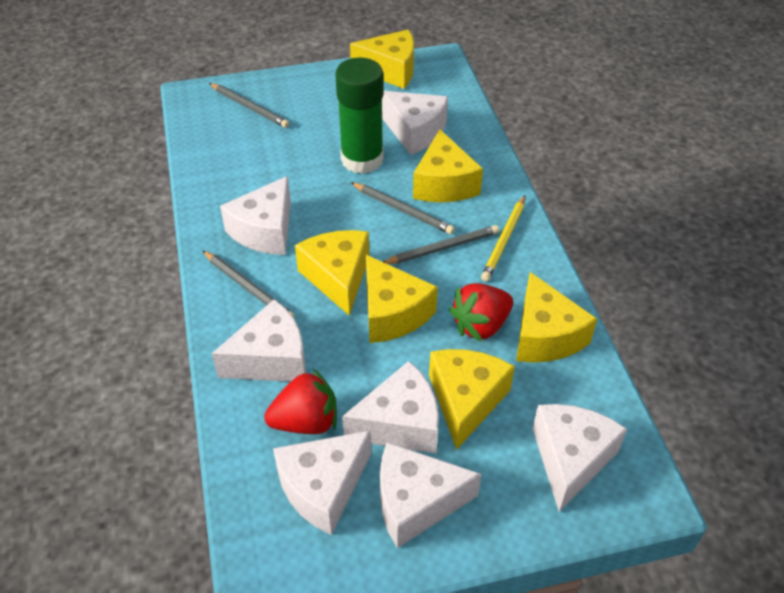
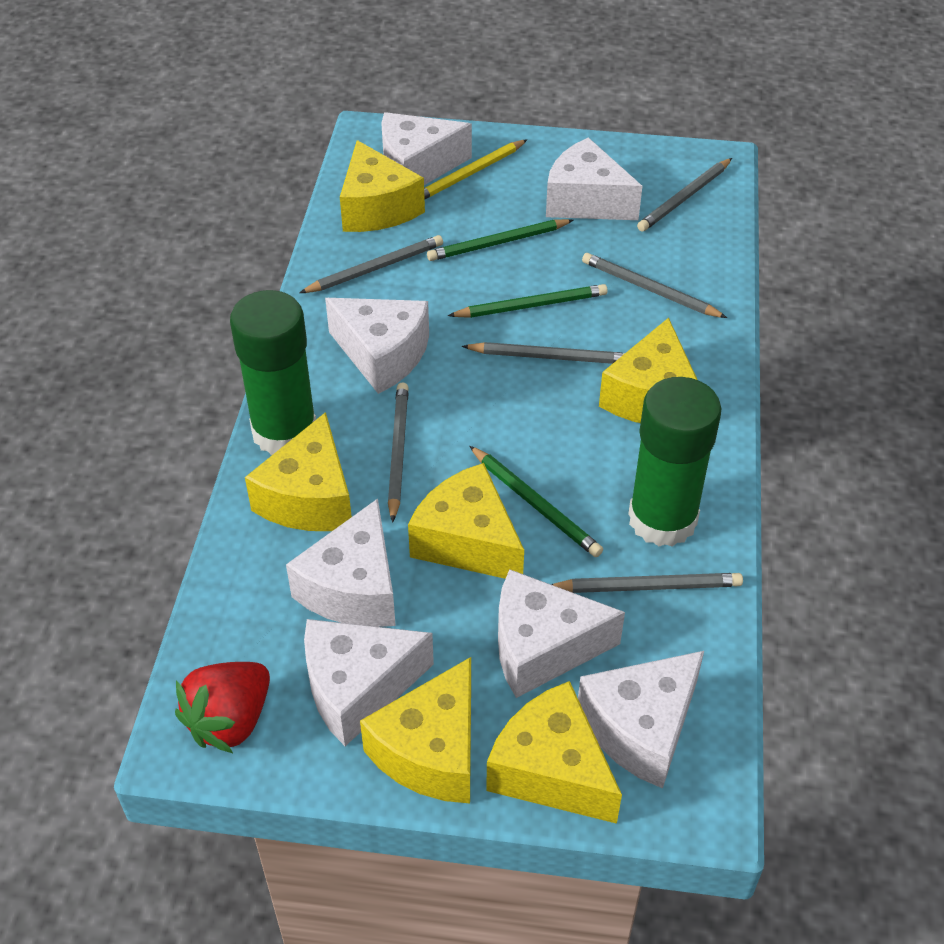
green glue stick: 1 -> 2
green pencil: 0 -> 3
grey pencil: 4 -> 6
red strawberry: 2 -> 1

